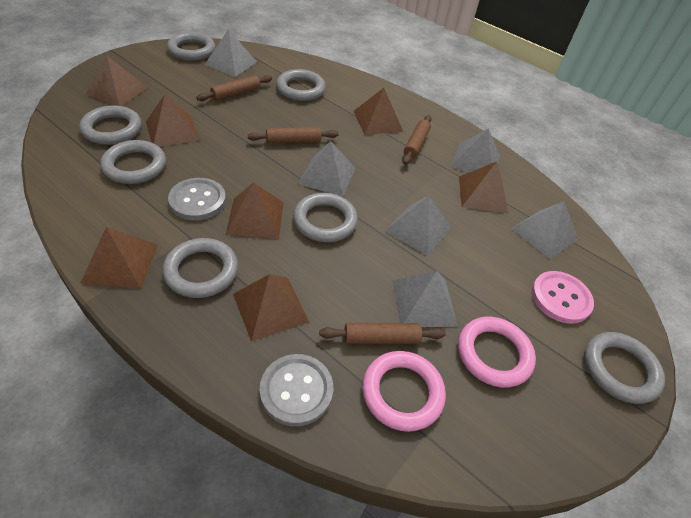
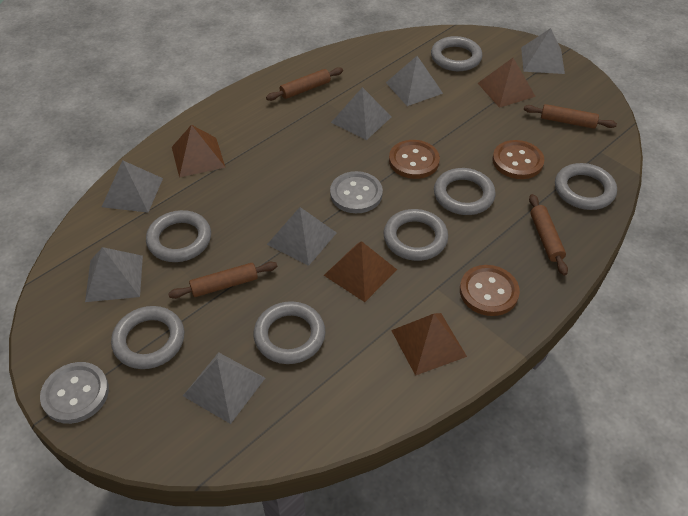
brown button: 0 -> 3
brown pyramid: 7 -> 4
grey pyramid: 6 -> 7
pink button: 1 -> 0
pink ring: 2 -> 0

